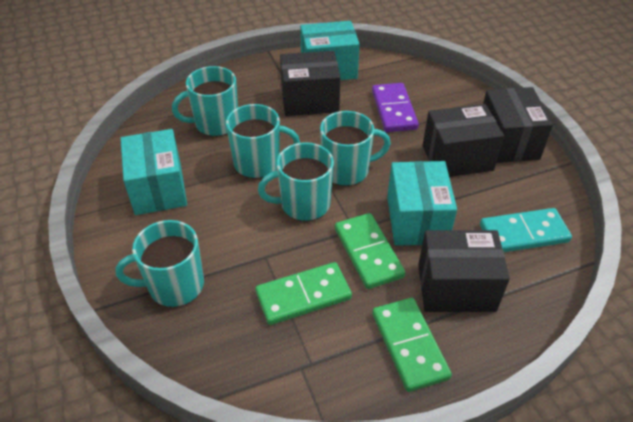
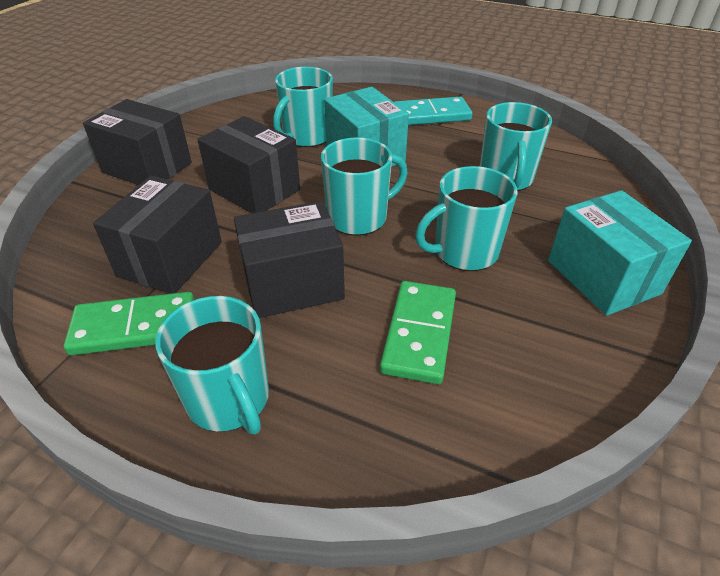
green domino: 3 -> 2
purple domino: 1 -> 0
turquoise box: 3 -> 2

